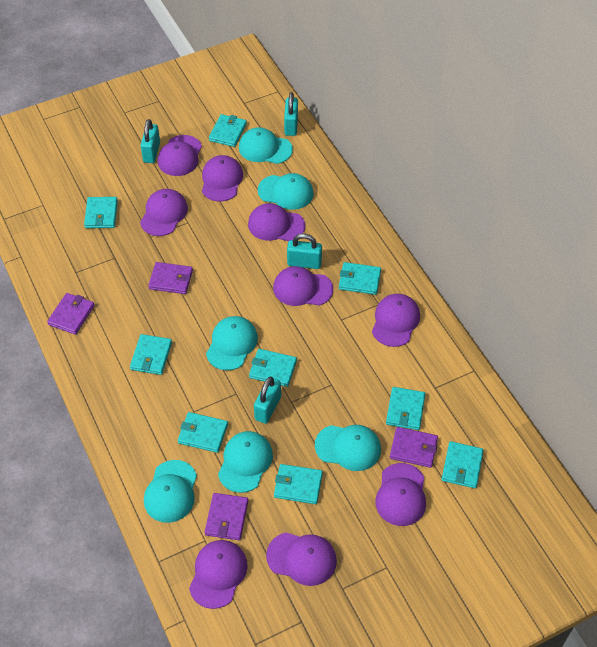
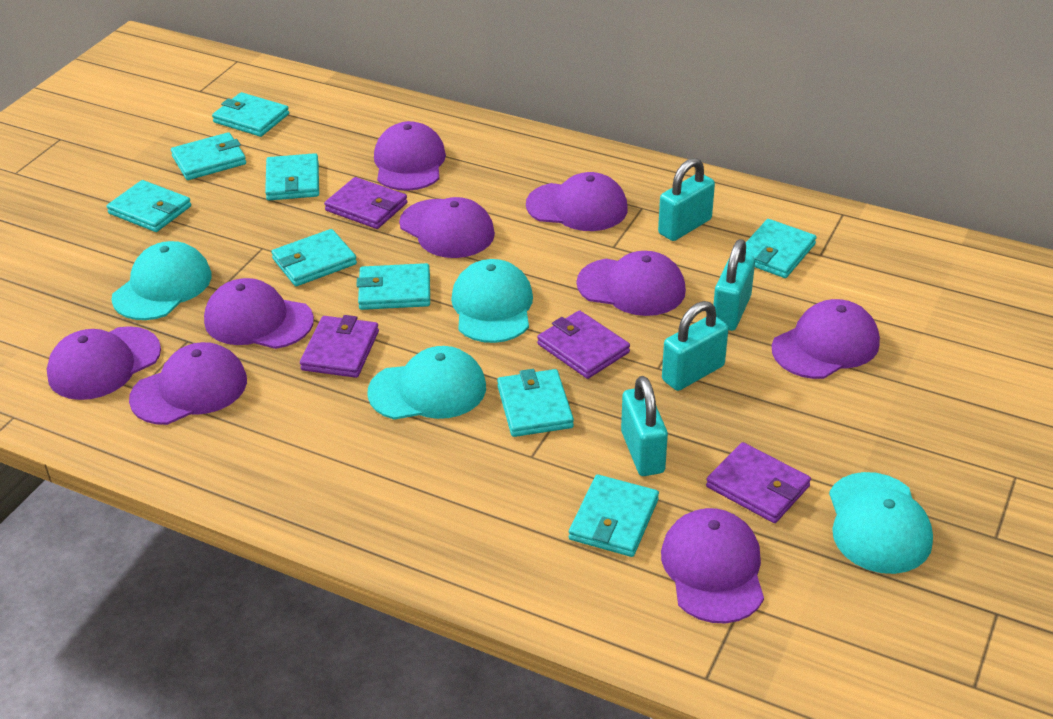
turquoise cap: 6 -> 4

